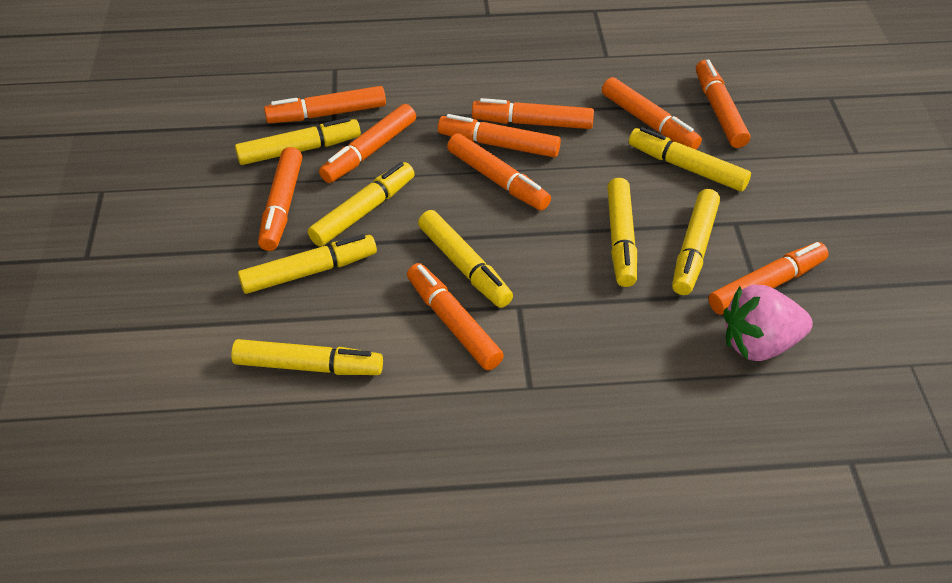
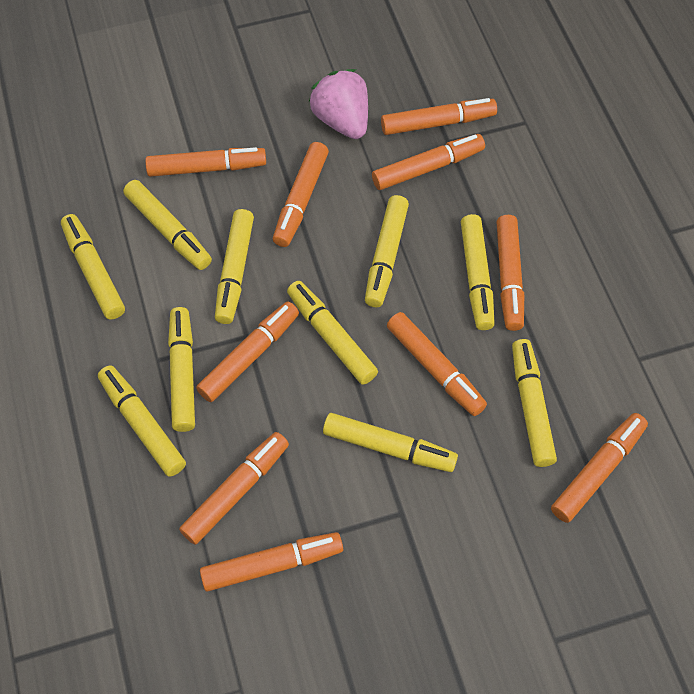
yellow marker: 8 -> 10

